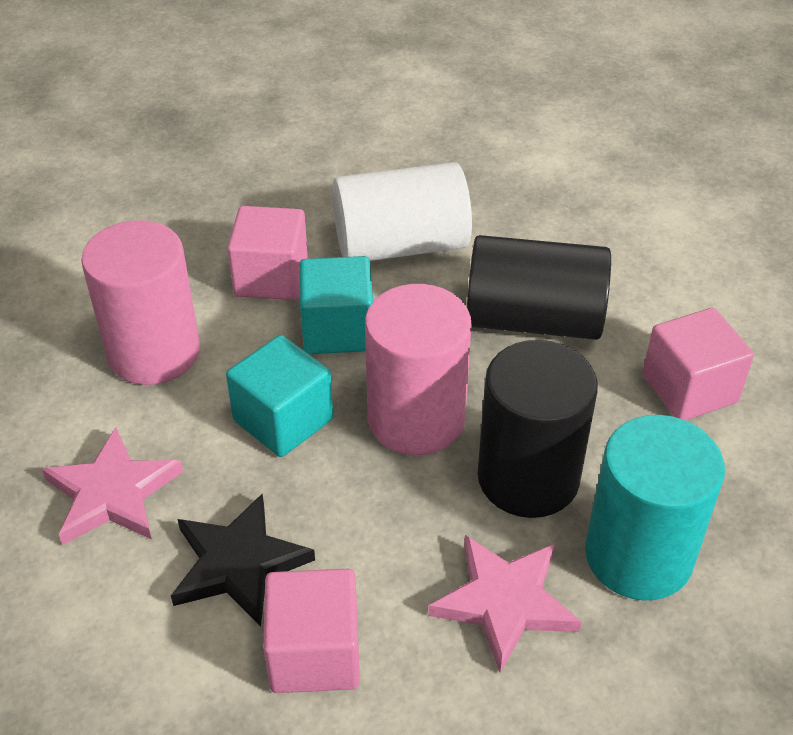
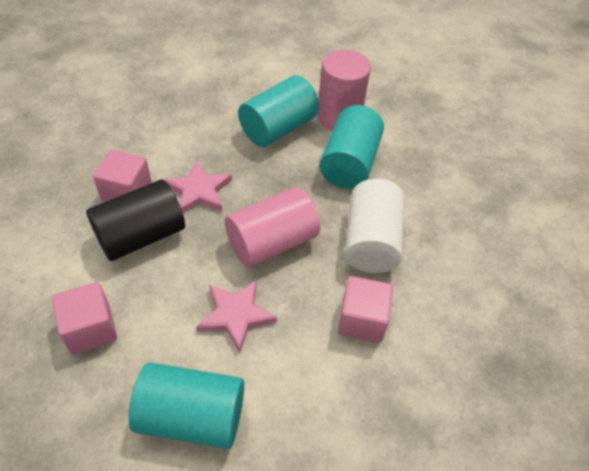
black cylinder: 2 -> 1
black star: 1 -> 0
turquoise cube: 2 -> 0
turquoise cylinder: 1 -> 3

